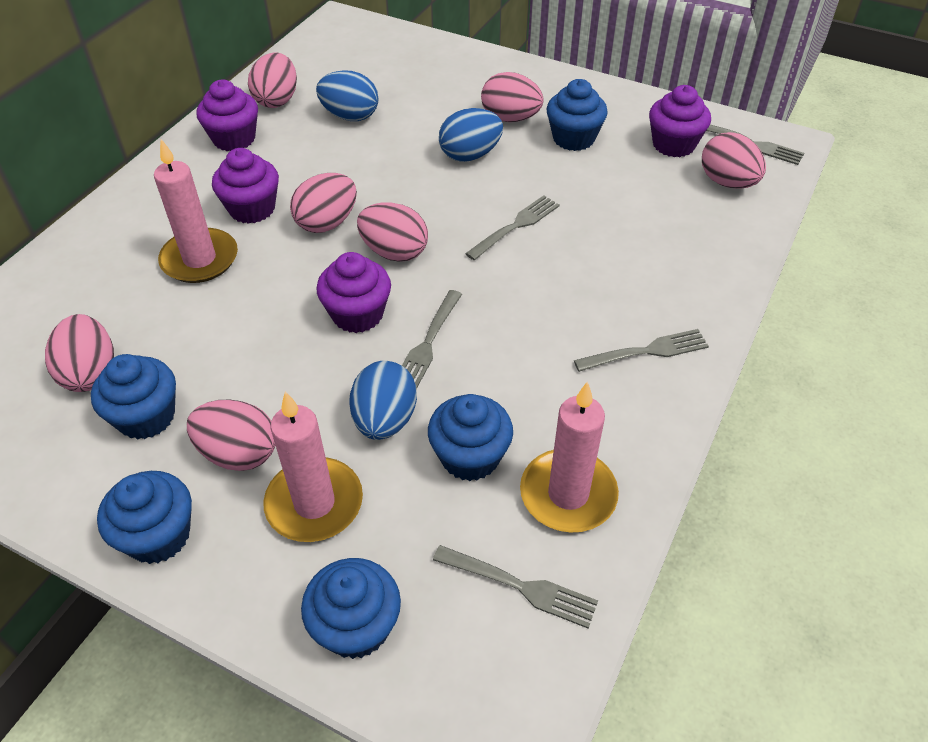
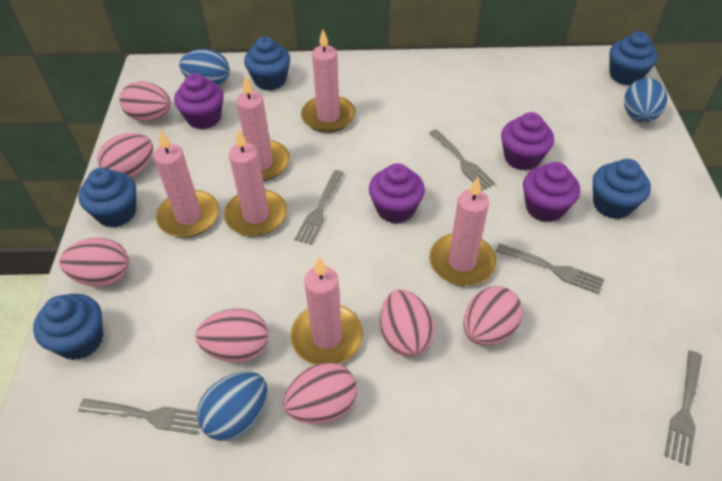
pink candle: 3 -> 6

